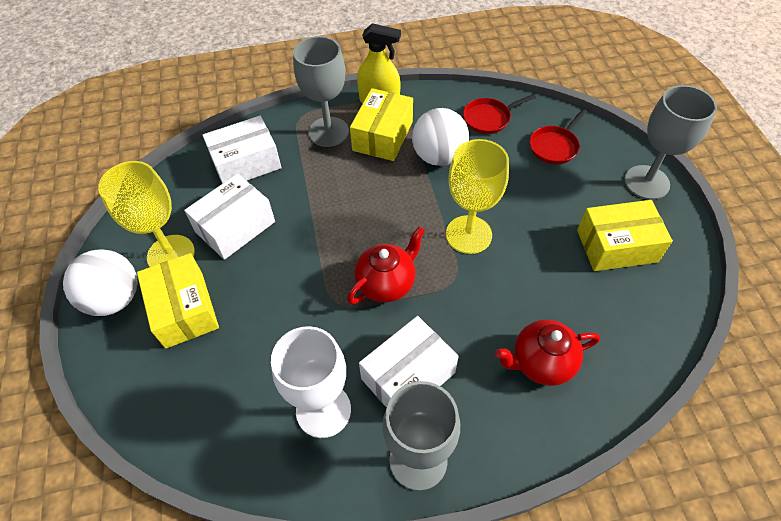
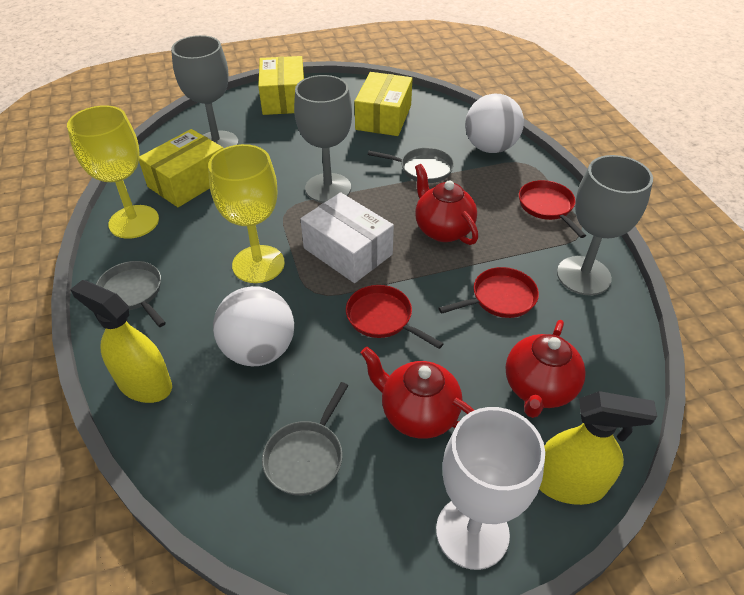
grey pan: 0 -> 3
red pan: 2 -> 3
red teapot: 2 -> 3
white box: 3 -> 1
yellow spray bottle: 1 -> 2

